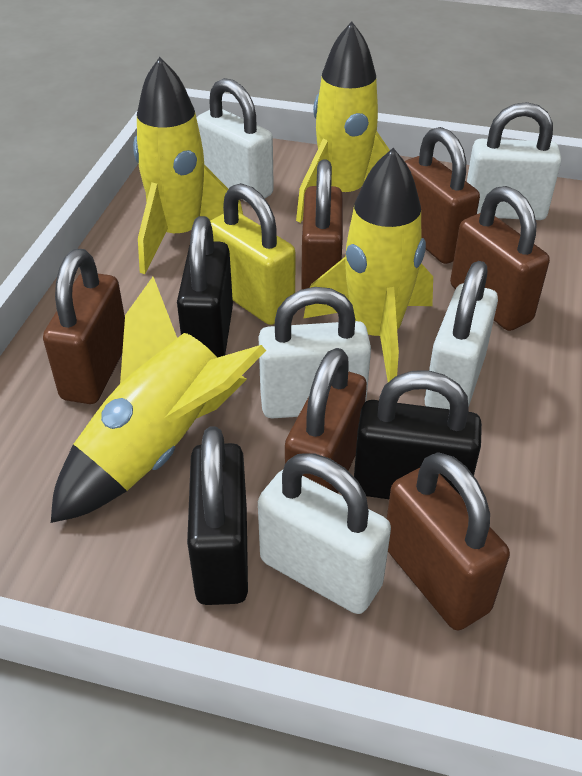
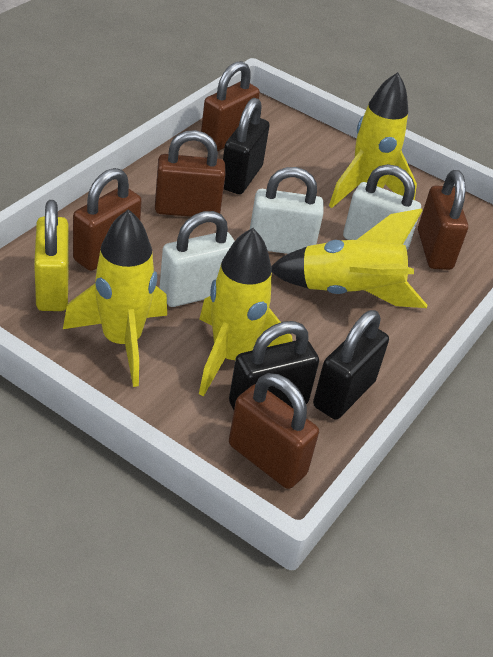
brown padlock: 6 -> 5
white padlock: 5 -> 3

